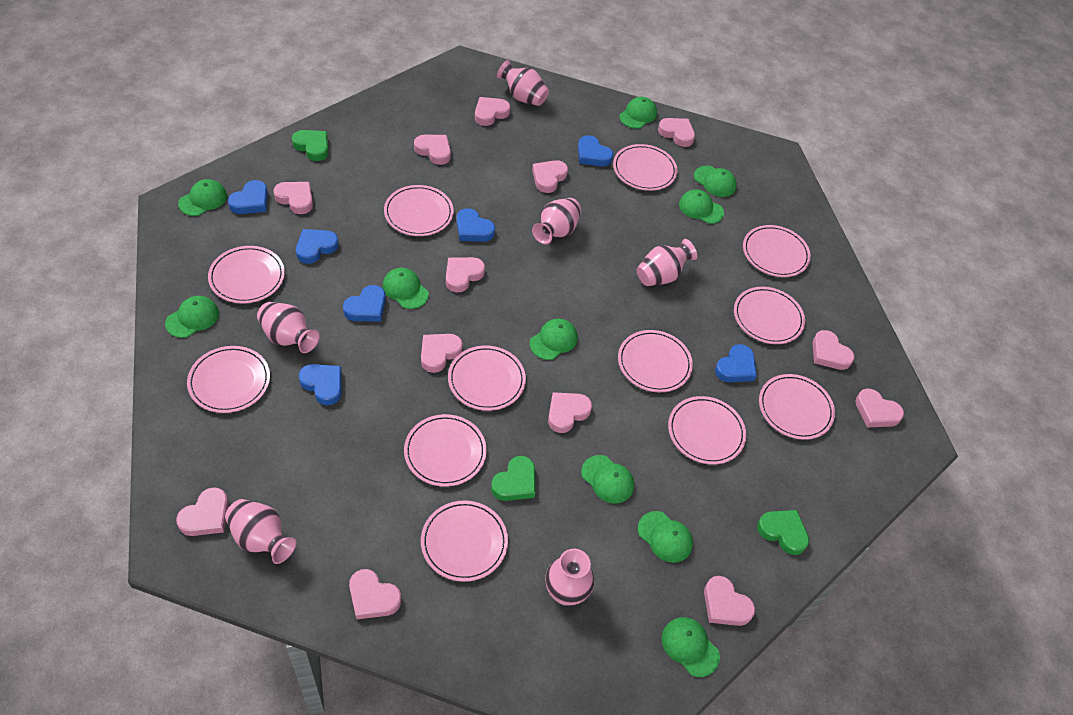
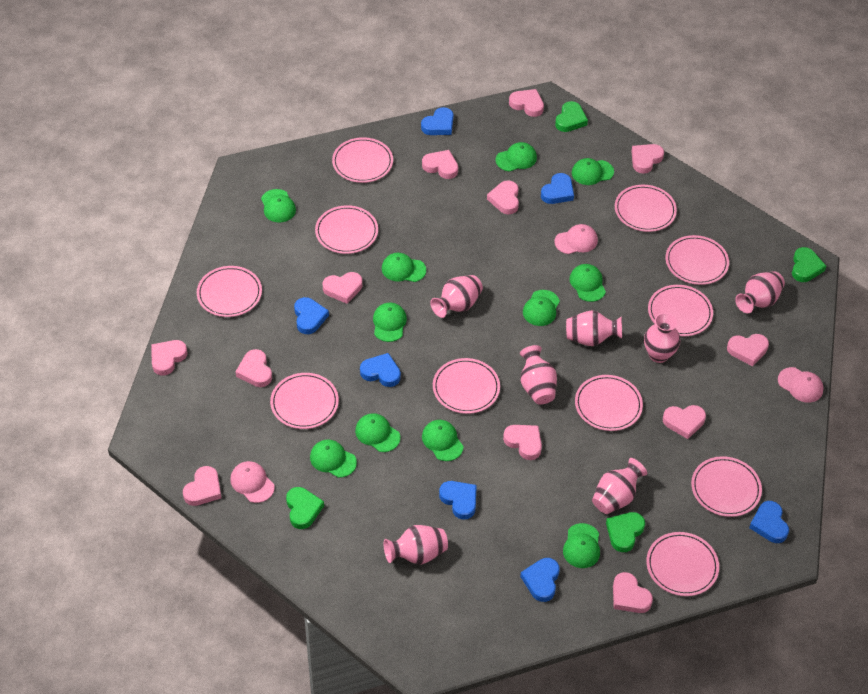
green cap: 10 -> 11
green heart: 3 -> 4
pink cap: 0 -> 3
pink heart: 13 -> 12
pink plate: 12 -> 11
pink vase: 6 -> 7

